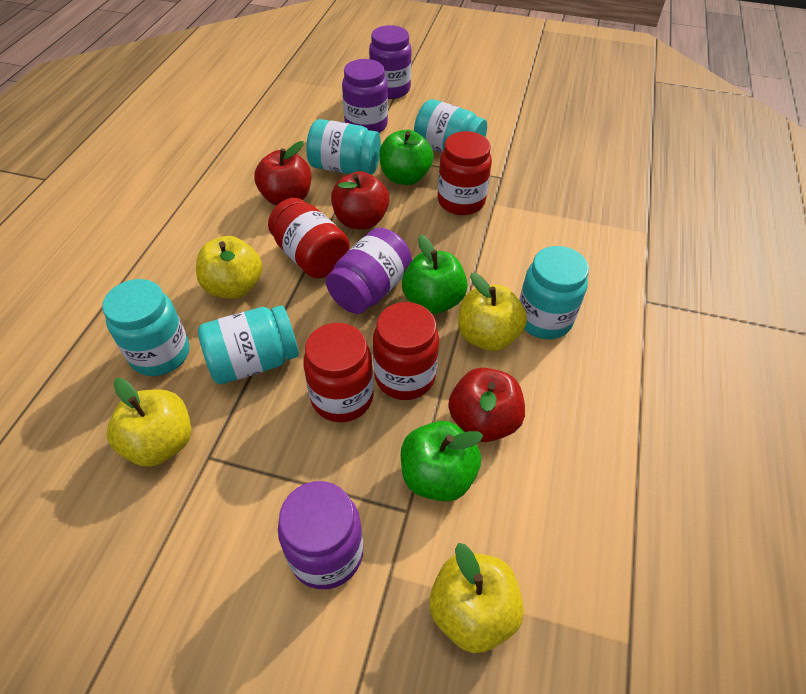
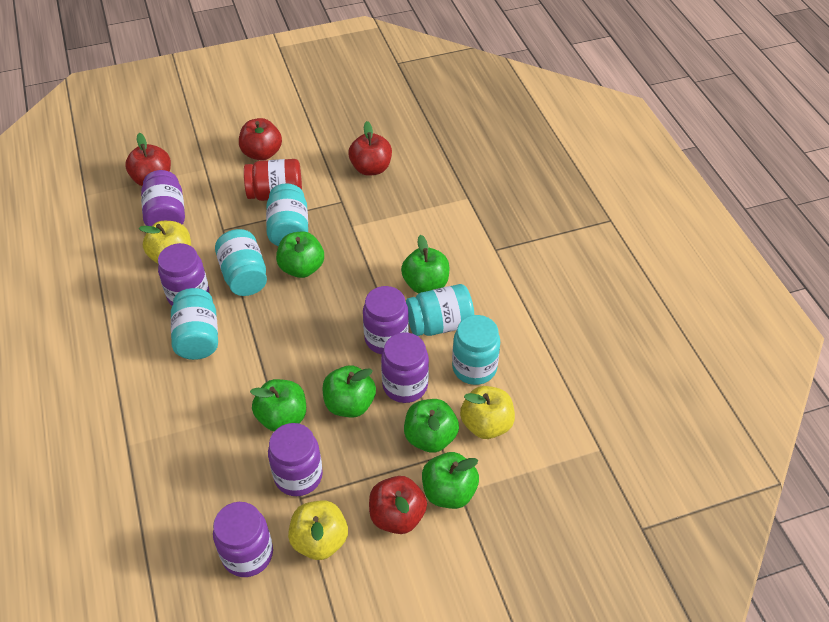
green apple: 3 -> 6
purple jar: 4 -> 6
red apple: 3 -> 4
red jar: 4 -> 1
yellow apple: 4 -> 3

